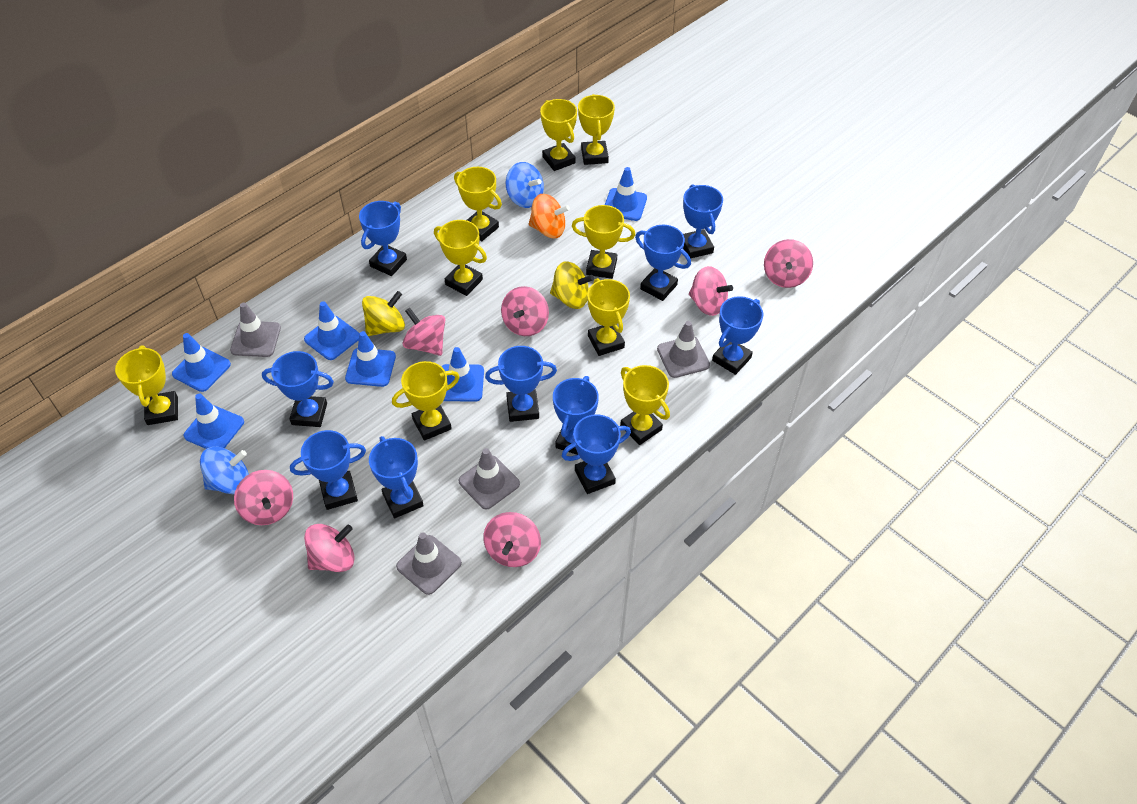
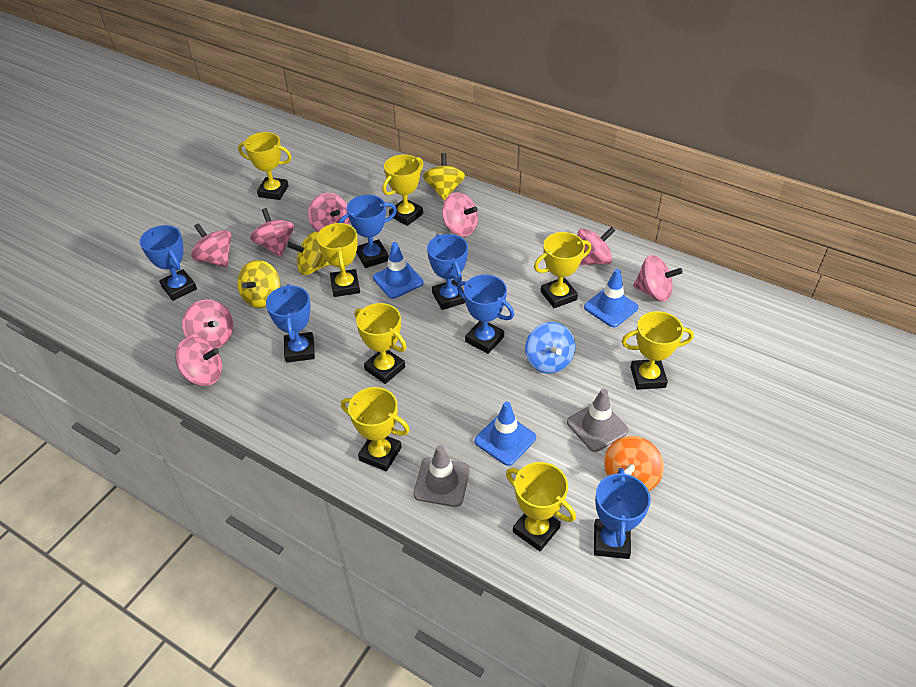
blue spinning top: 2 -> 1
blue traffic cone: 6 -> 3
blue trophy: 10 -> 6
grey traffic cone: 4 -> 2
pink spinning top: 7 -> 8
yellow spinning top: 2 -> 3
yellow trophy: 9 -> 8

